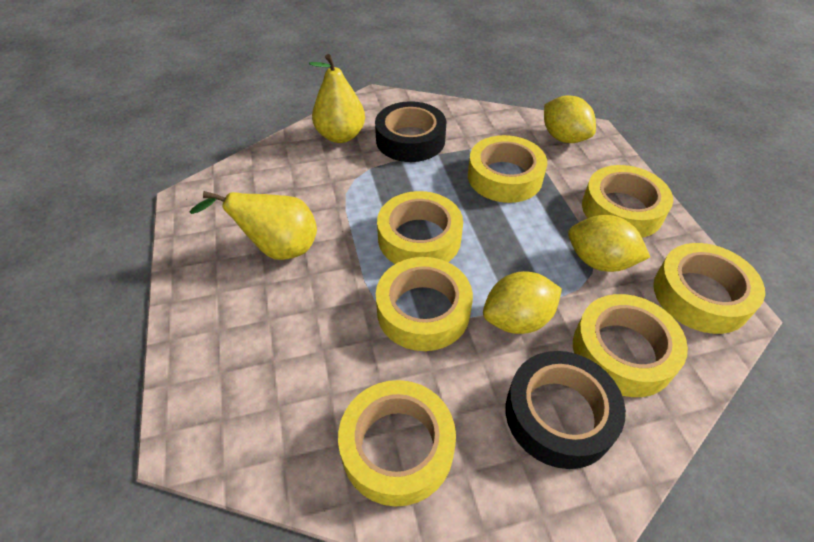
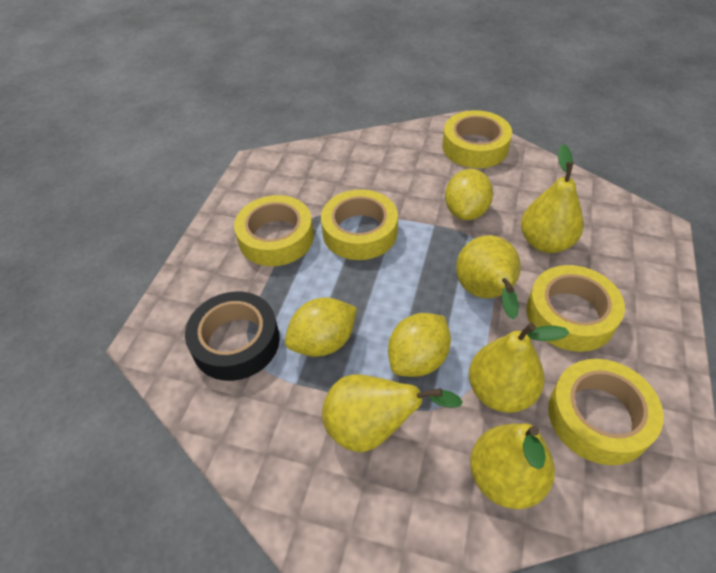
black tape: 2 -> 1
yellow pear: 2 -> 5
yellow tape: 7 -> 5

